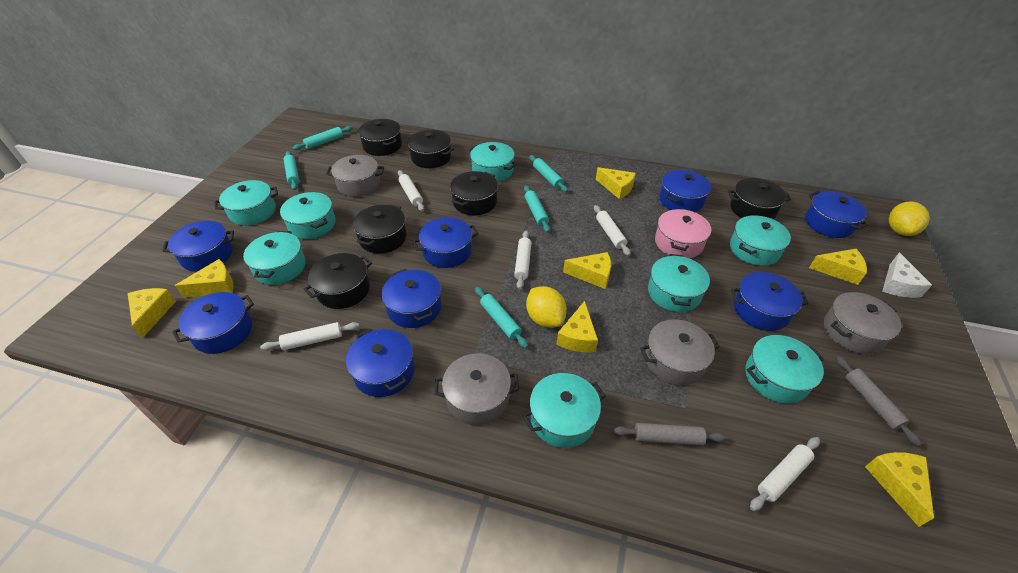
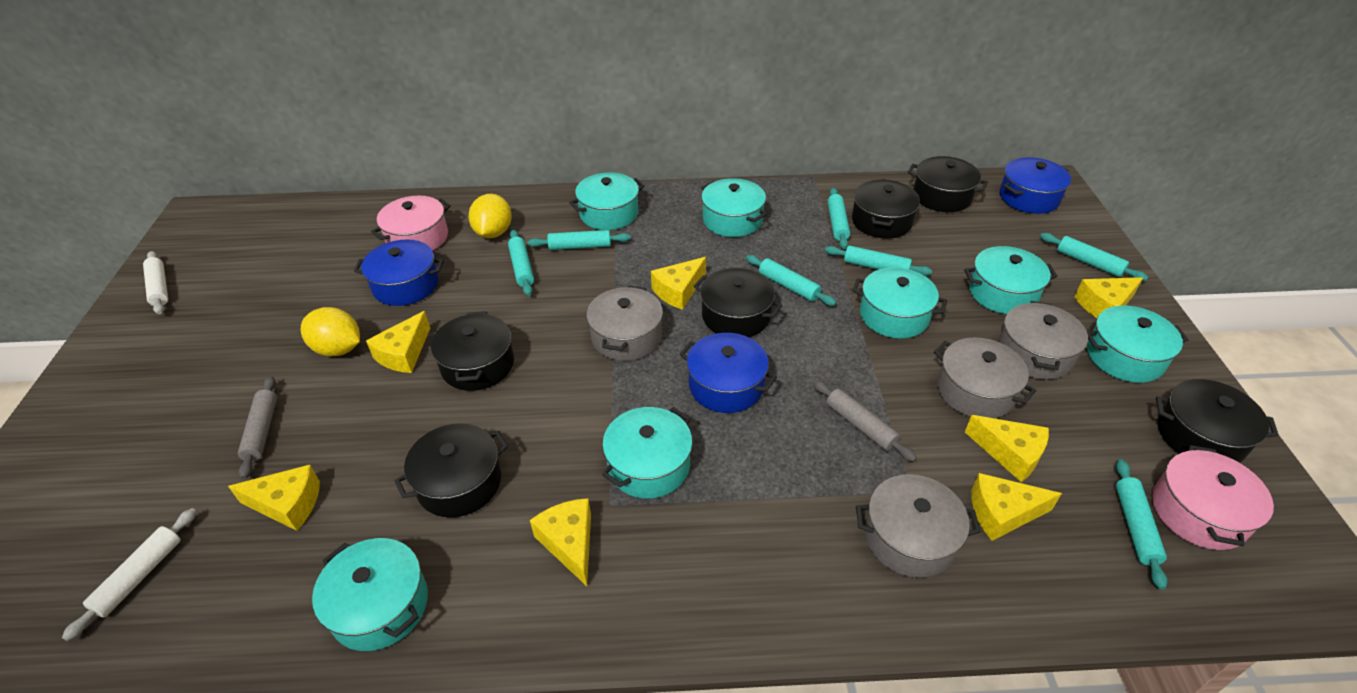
blue pot: 8 -> 3
pink pot: 1 -> 2
turquoise pot: 8 -> 7
turquoise rolling pin: 5 -> 7
white cheese: 1 -> 0
white rolling pin: 5 -> 2

